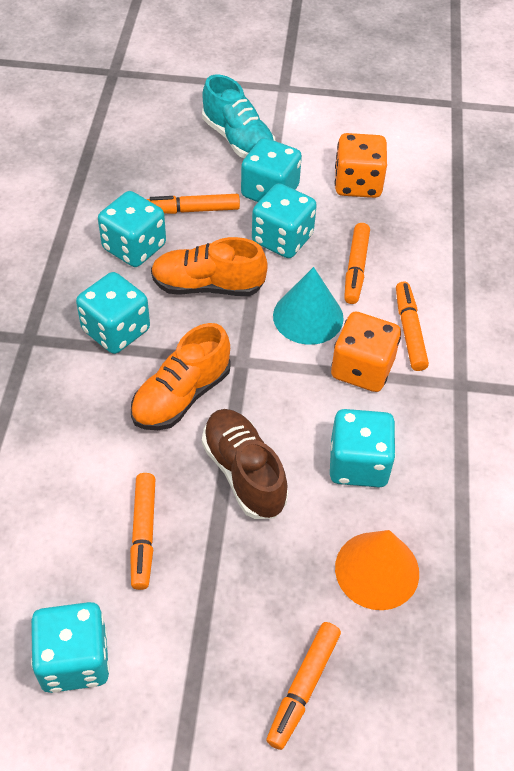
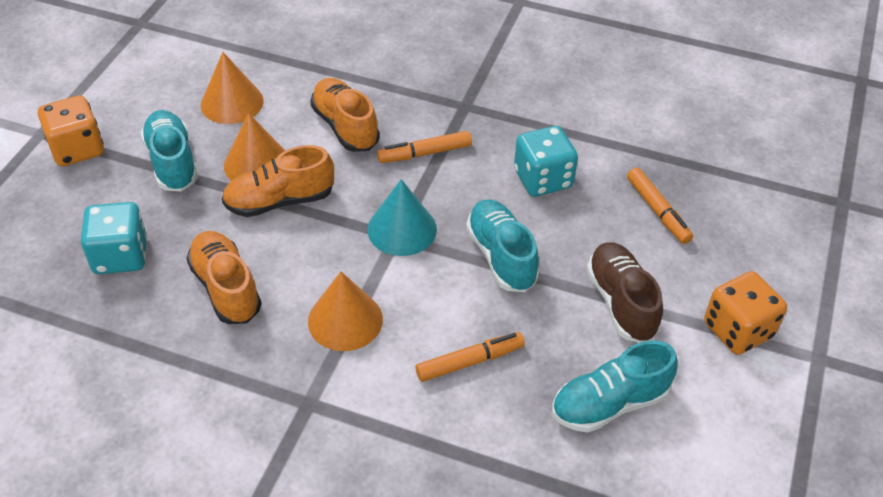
orange cone: 1 -> 3
orange marker: 5 -> 3
orange shoe: 2 -> 3
turquoise dice: 6 -> 2
turquoise shoe: 1 -> 3

